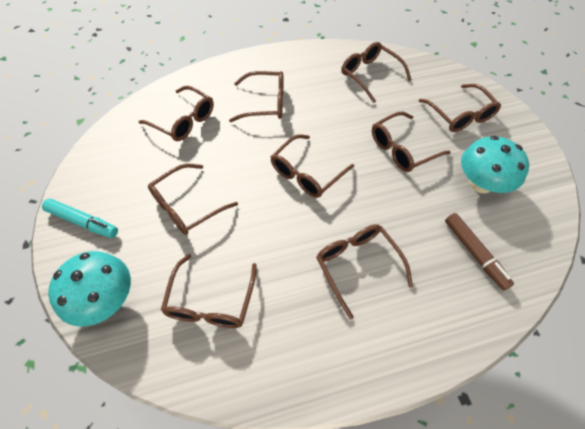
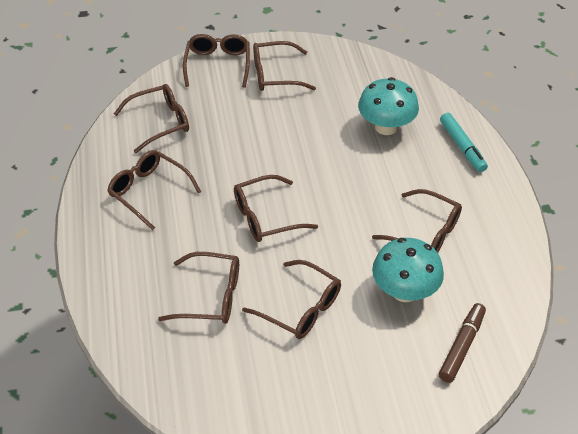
brown glasses: 9 -> 8

